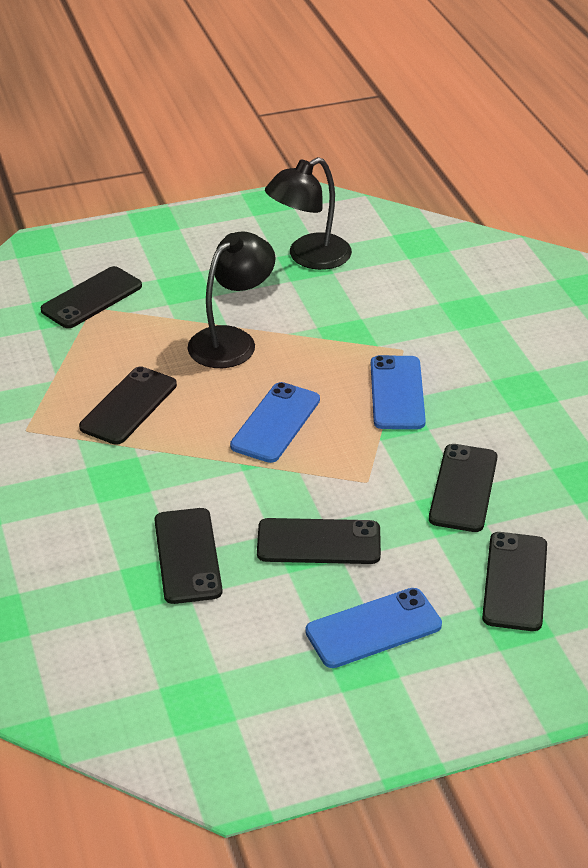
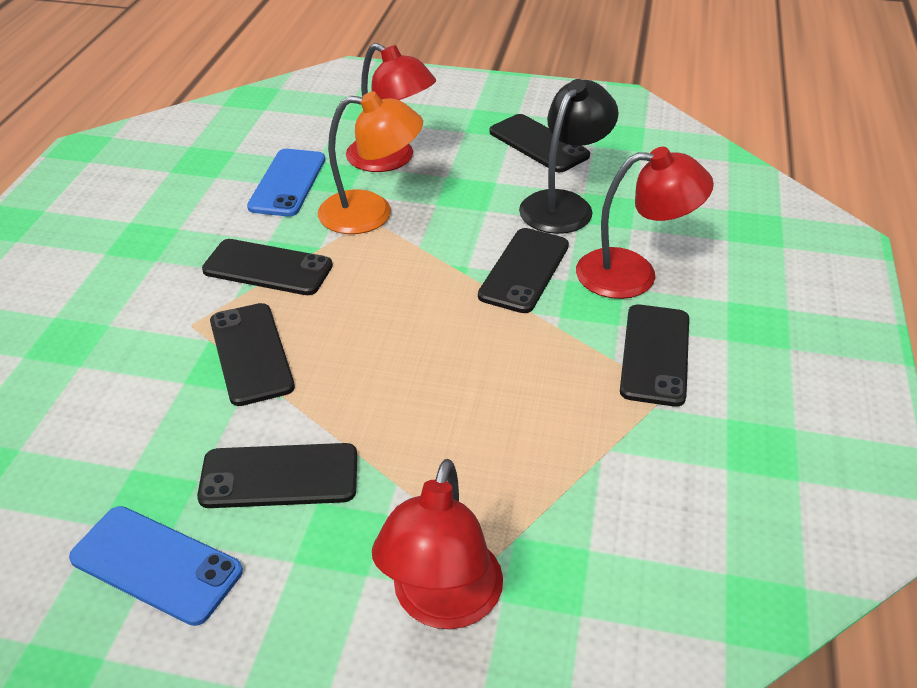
black lamp: 2 -> 1
blue phone: 3 -> 2
orange lamp: 0 -> 1
red lamp: 0 -> 3

